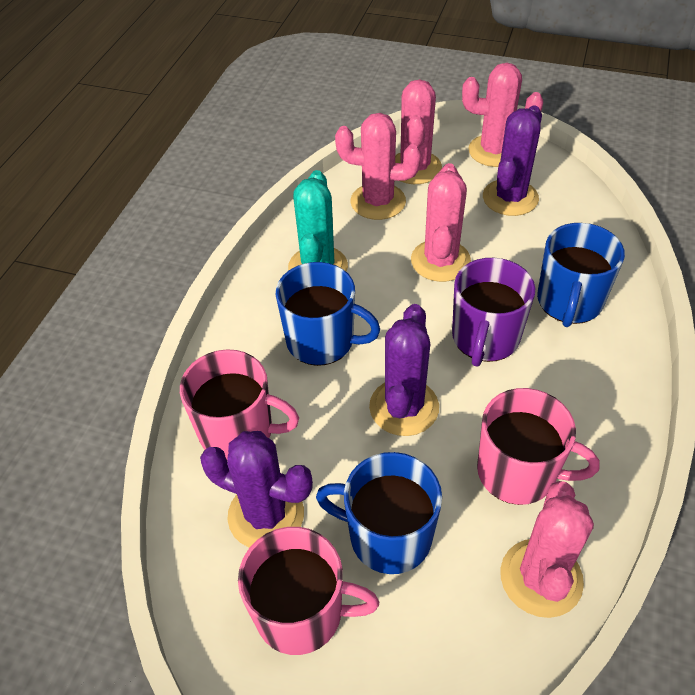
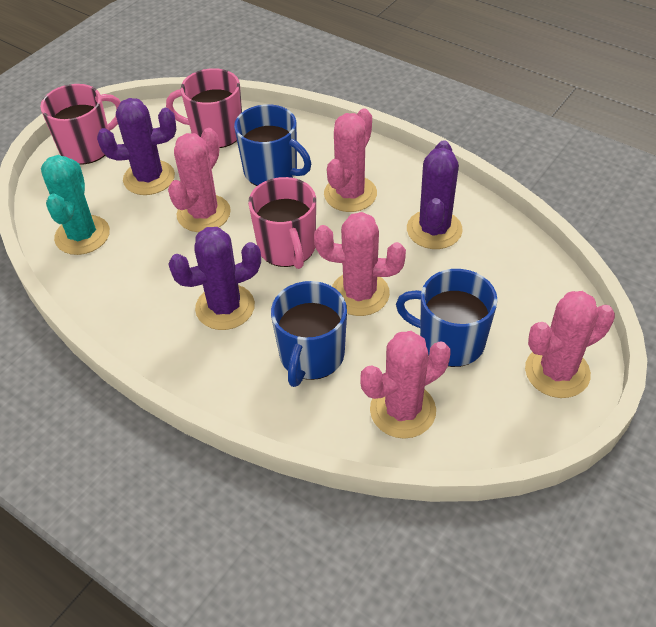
purple mug: 1 -> 0

